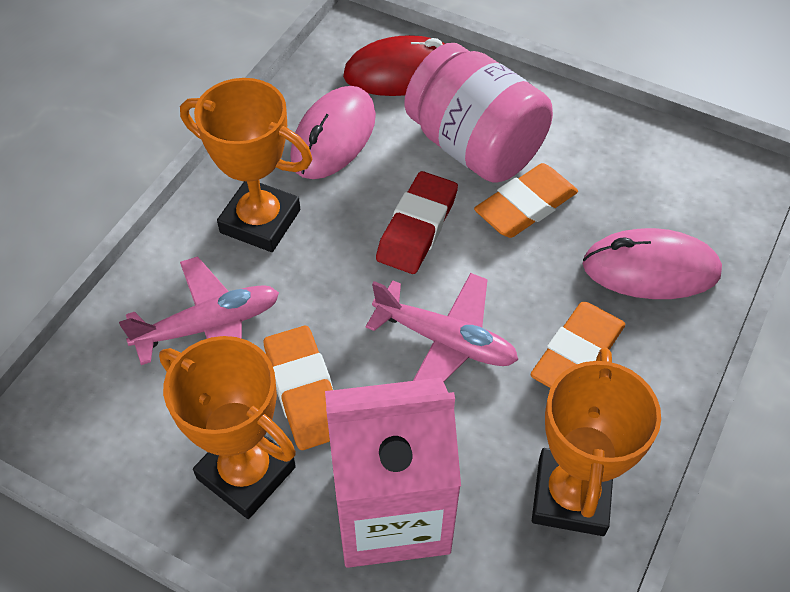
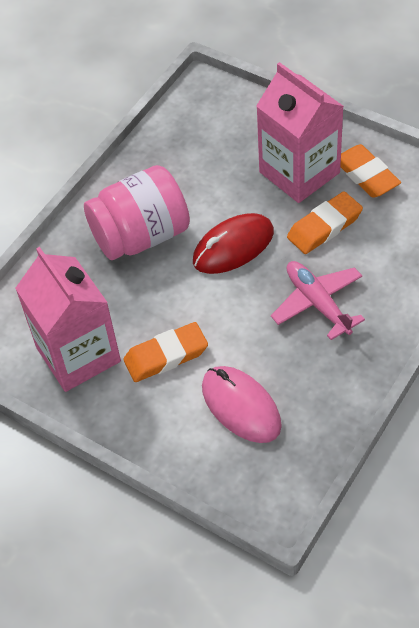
orange trophy: 3 -> 0
pink carton: 1 -> 2
pink mouse: 2 -> 1
pink plane: 2 -> 1
red eraser: 1 -> 0

